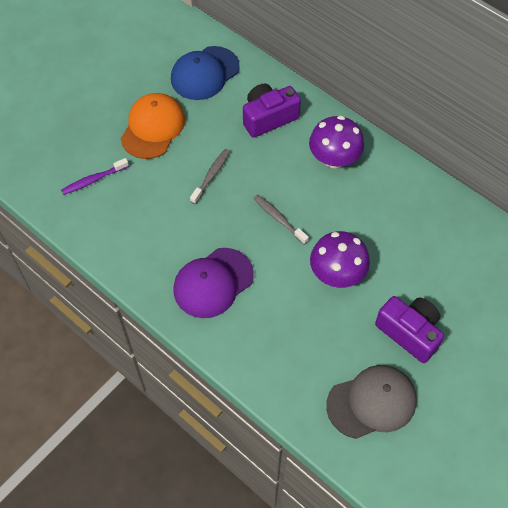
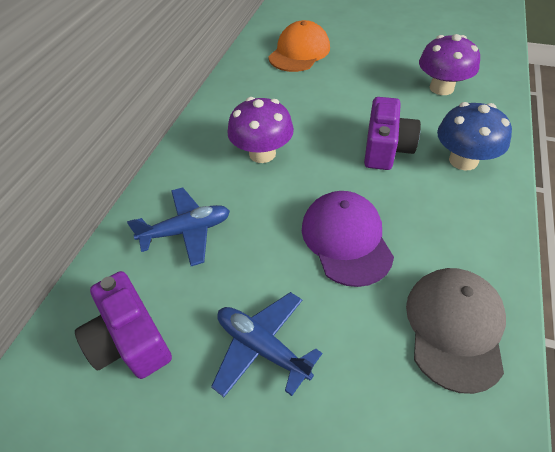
blue cap: 1 -> 0
blue mushroom: 0 -> 1
blue plane: 0 -> 2
grey toothbrush: 2 -> 0
purple toothbrush: 1 -> 0

